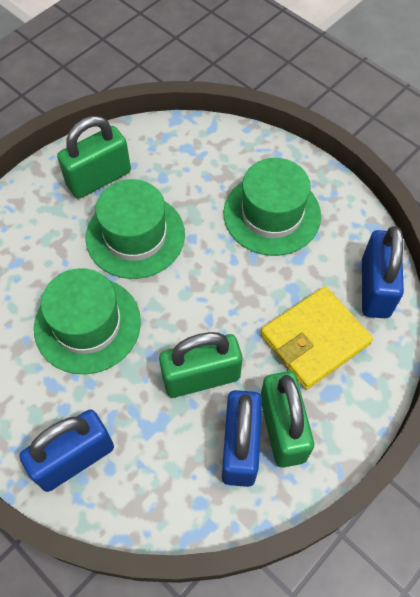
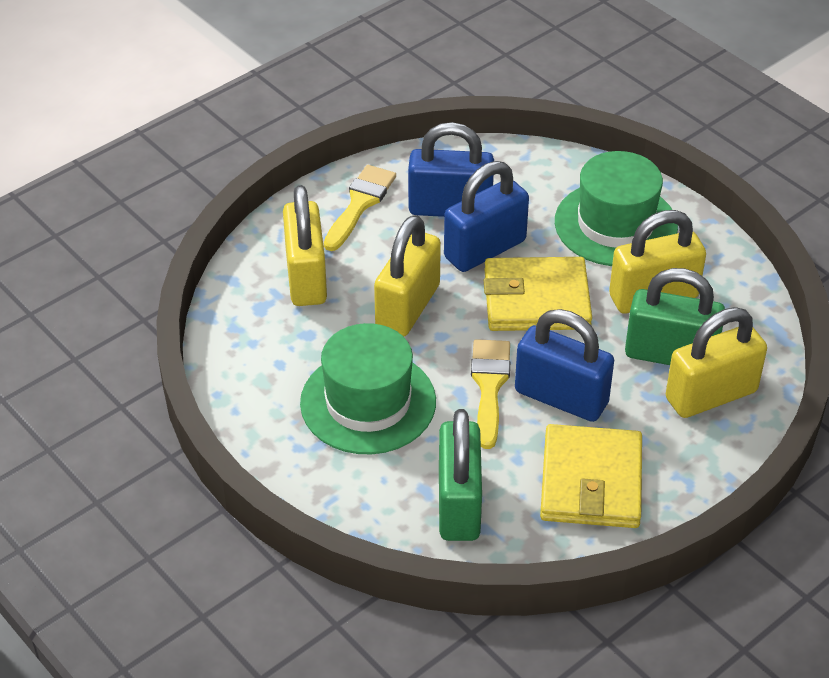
green hat: 3 -> 2
green padlock: 3 -> 2
yellow brush: 0 -> 2
yellow padlock: 0 -> 4
yellow wallet: 1 -> 2

